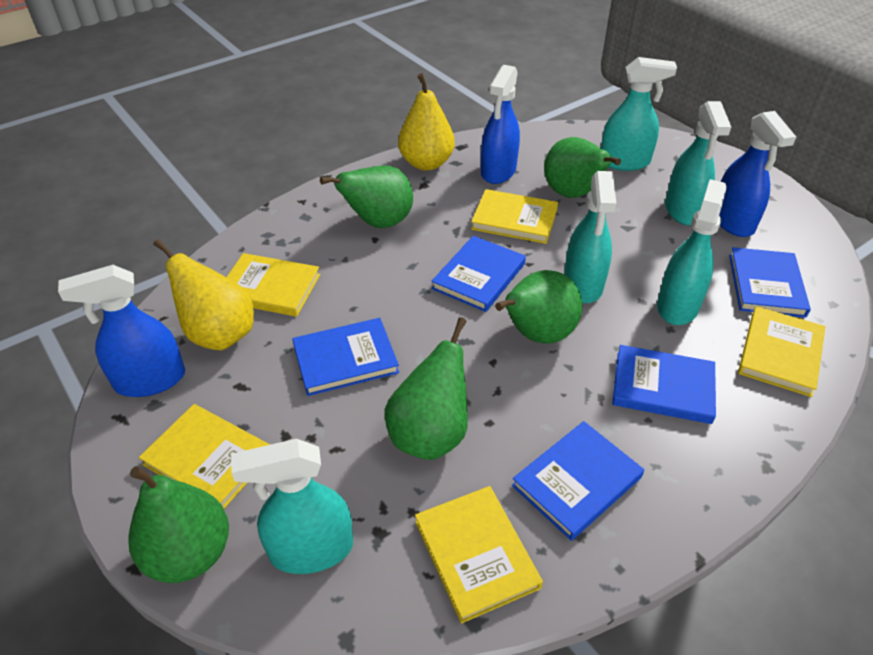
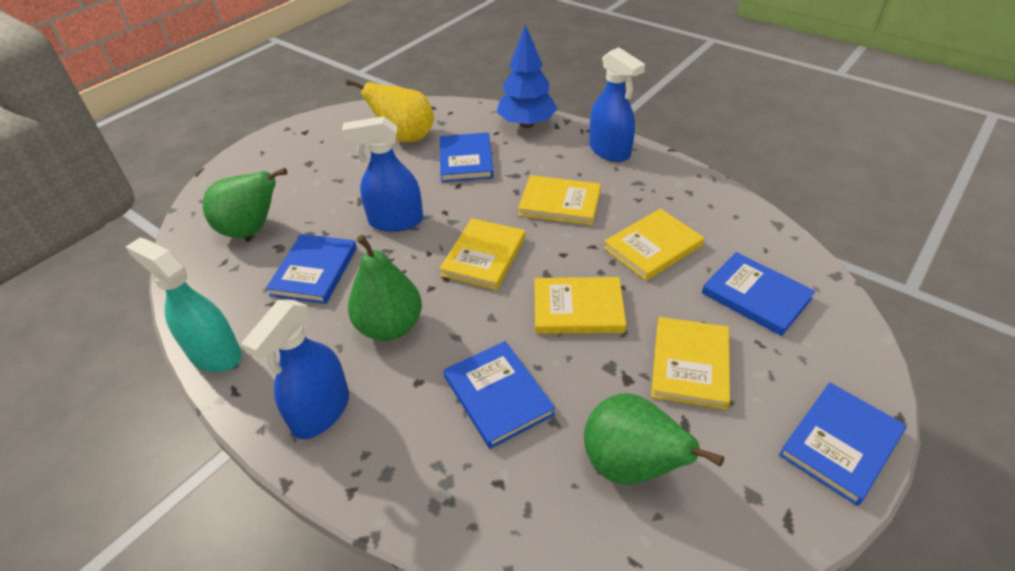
blue tree: 0 -> 1
green pear: 5 -> 3
turquoise spray bottle: 5 -> 1
yellow pear: 2 -> 1

